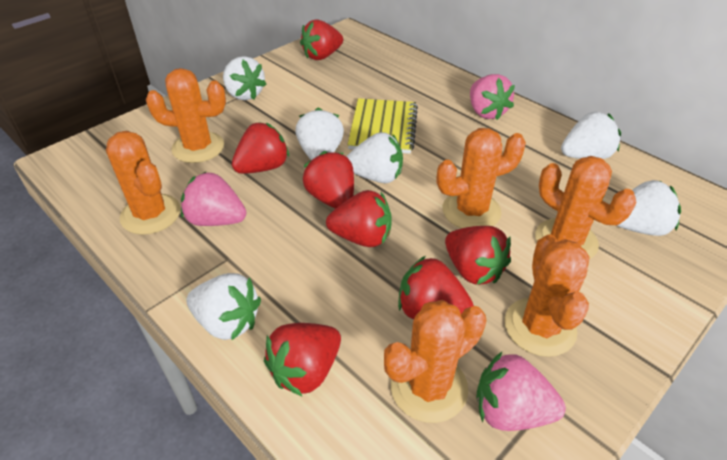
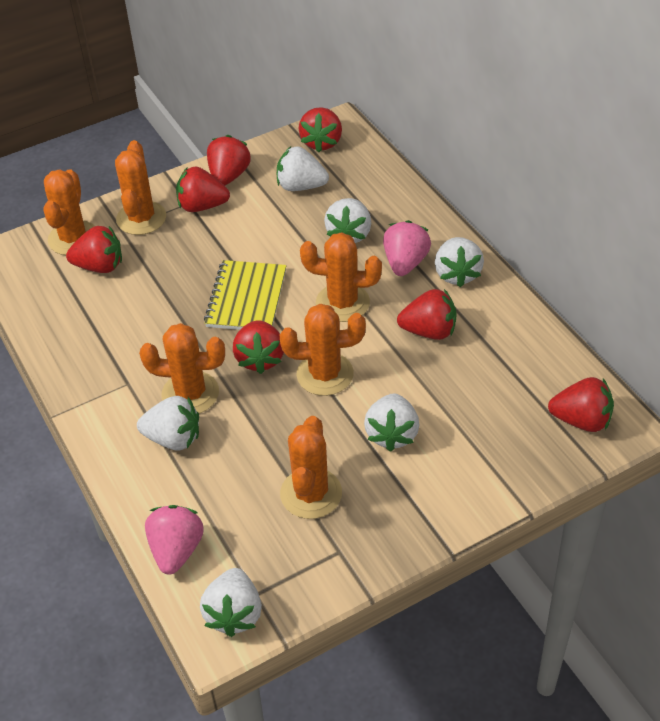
pink strawberry: 3 -> 2

